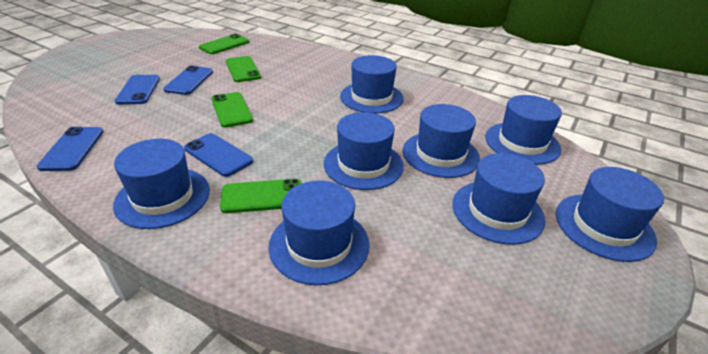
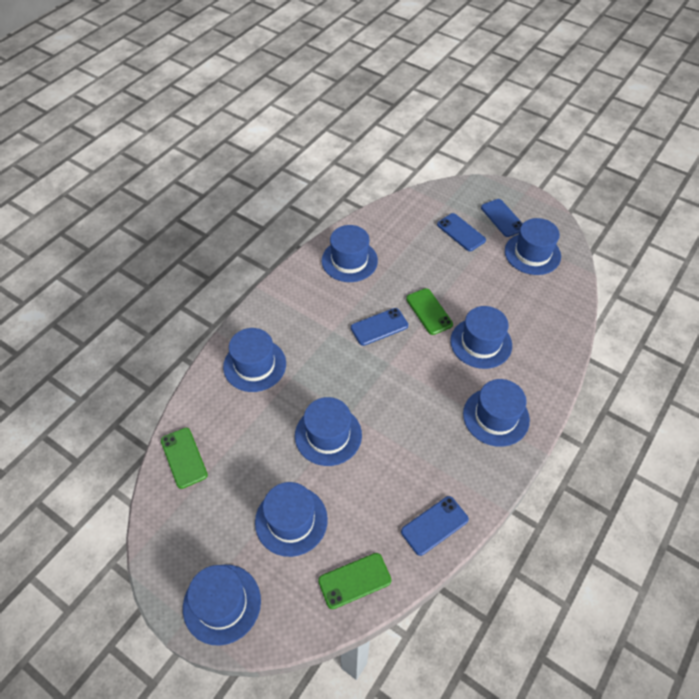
green phone: 4 -> 3

